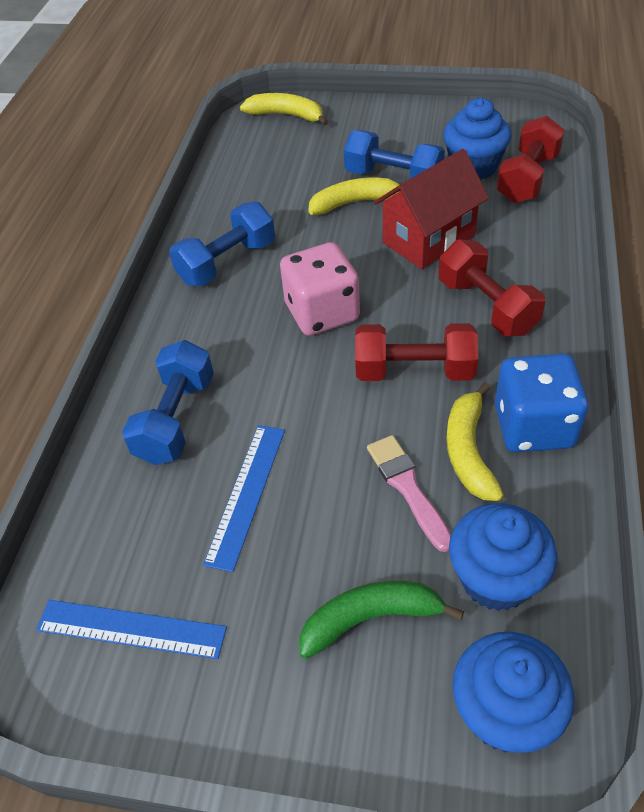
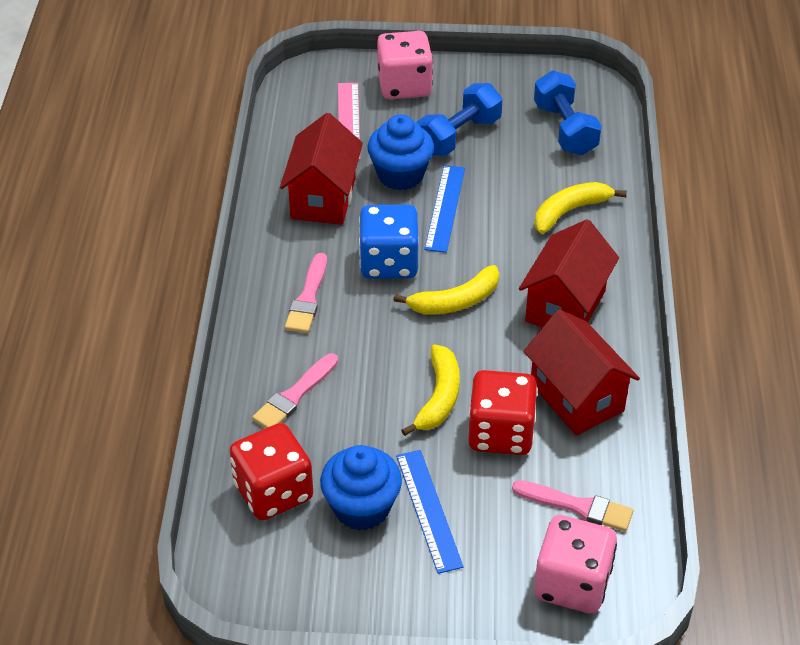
blue cupcake: 3 -> 2
blue dumbbell: 3 -> 2
green banana: 1 -> 0
pink brush: 1 -> 3
pink dice: 1 -> 2
pink ruler: 0 -> 1
red dice: 0 -> 2
red dumbbell: 3 -> 0
red house: 1 -> 3

